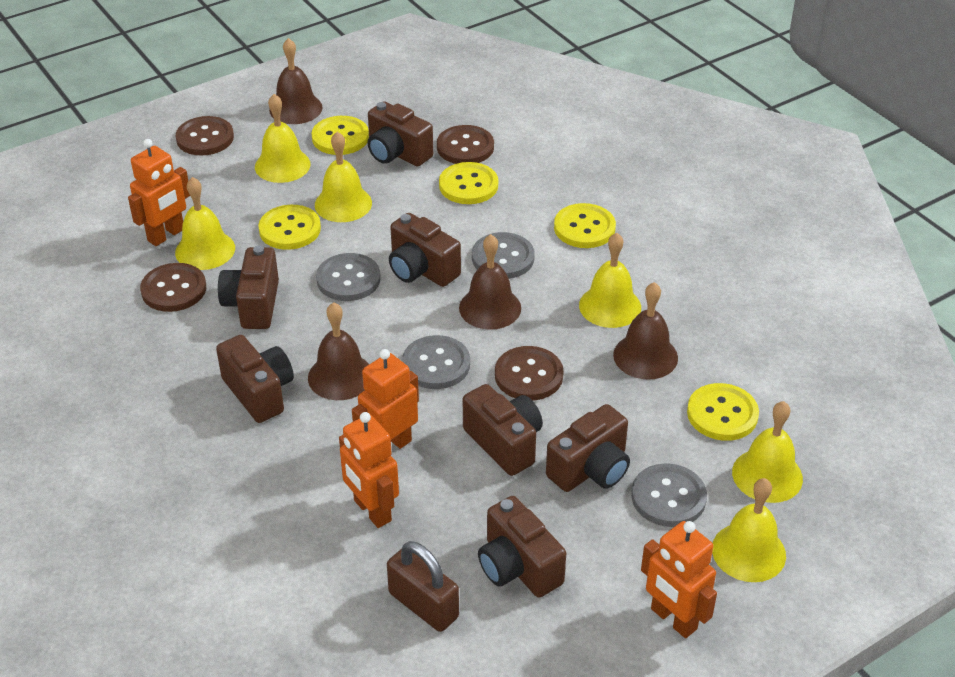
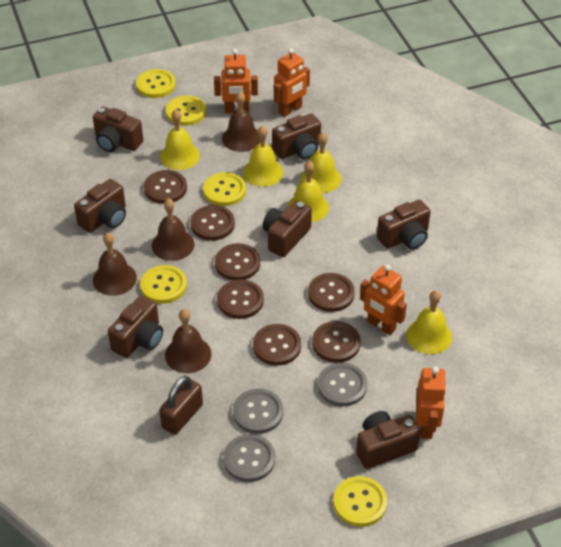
brown button: 4 -> 7
grey button: 4 -> 3
yellow bell: 6 -> 5

